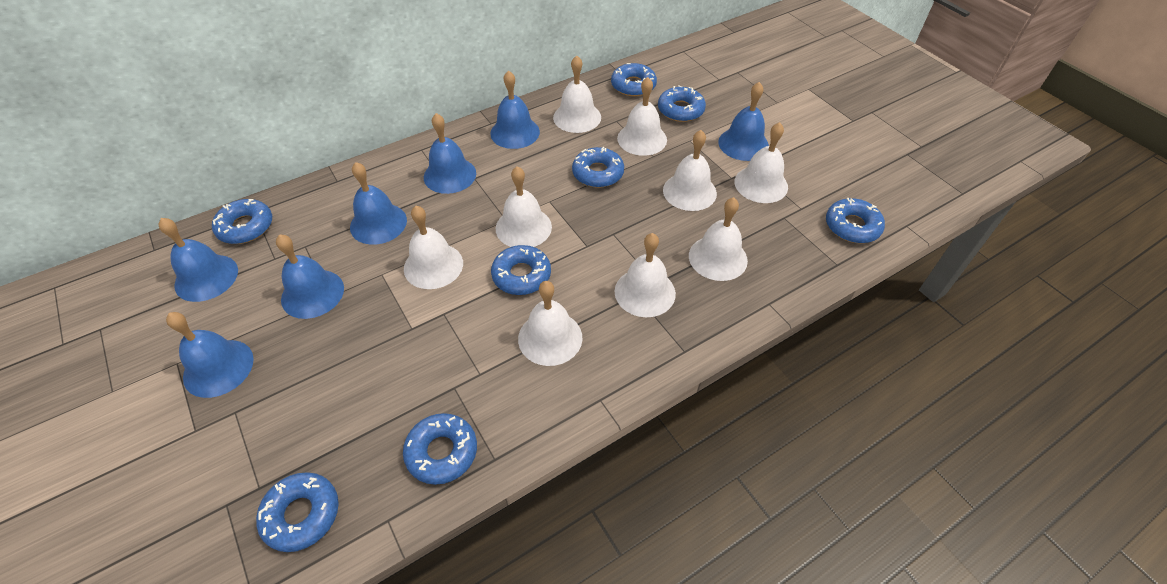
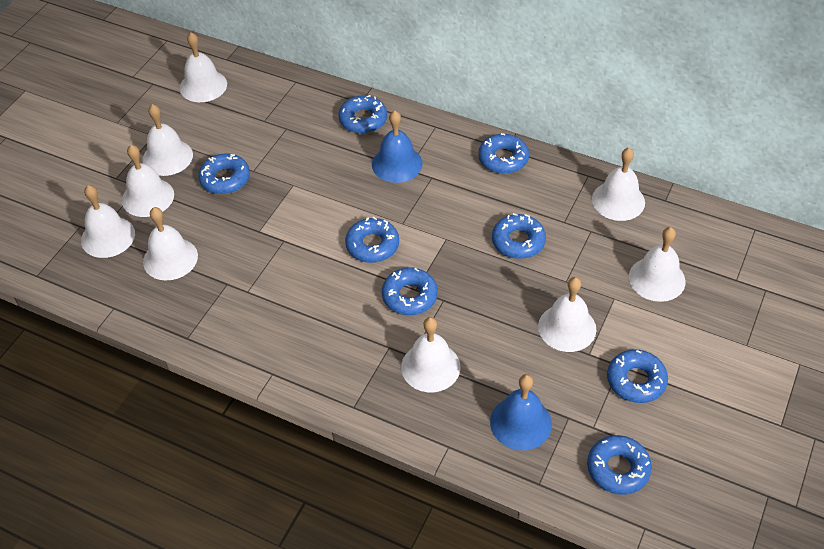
blue bell: 7 -> 2

